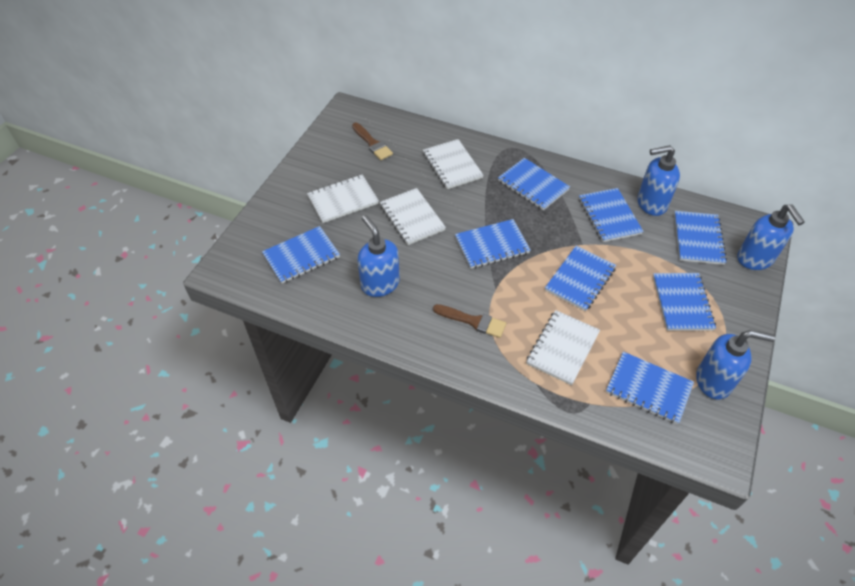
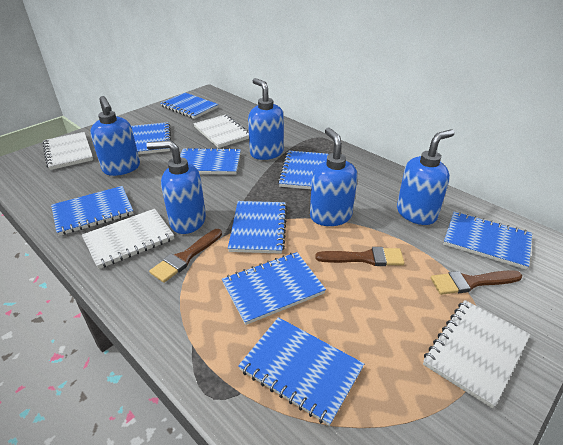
blue notebook: 8 -> 9
blue soap dispenser: 4 -> 5
brown brush: 2 -> 3

